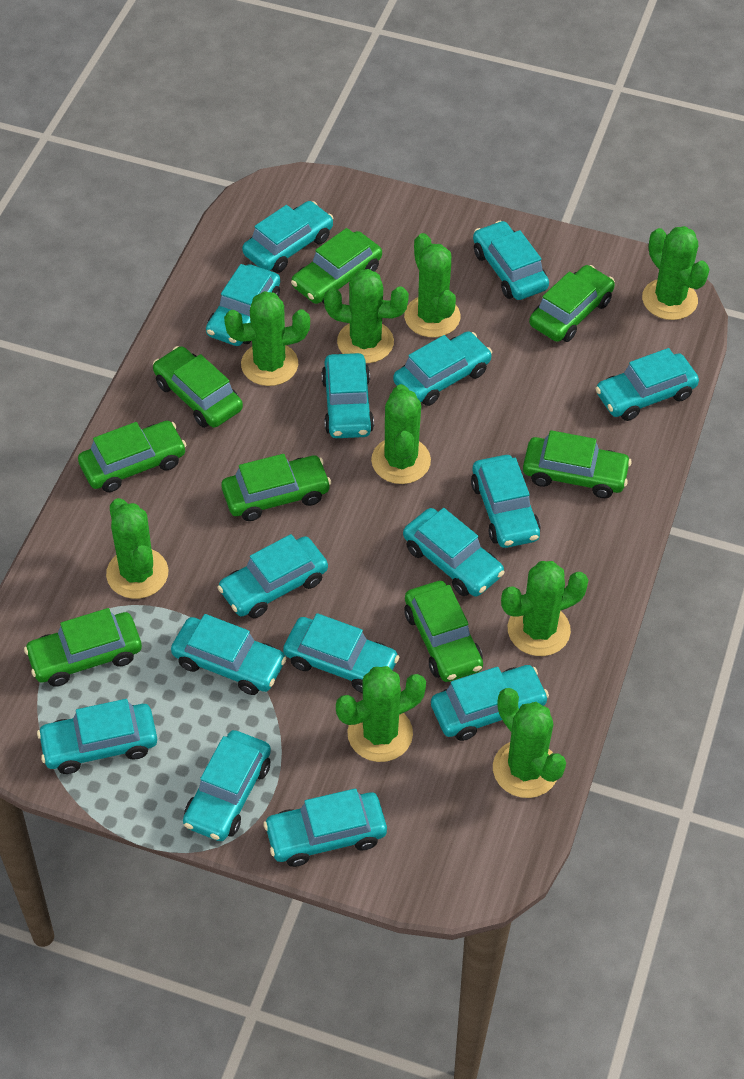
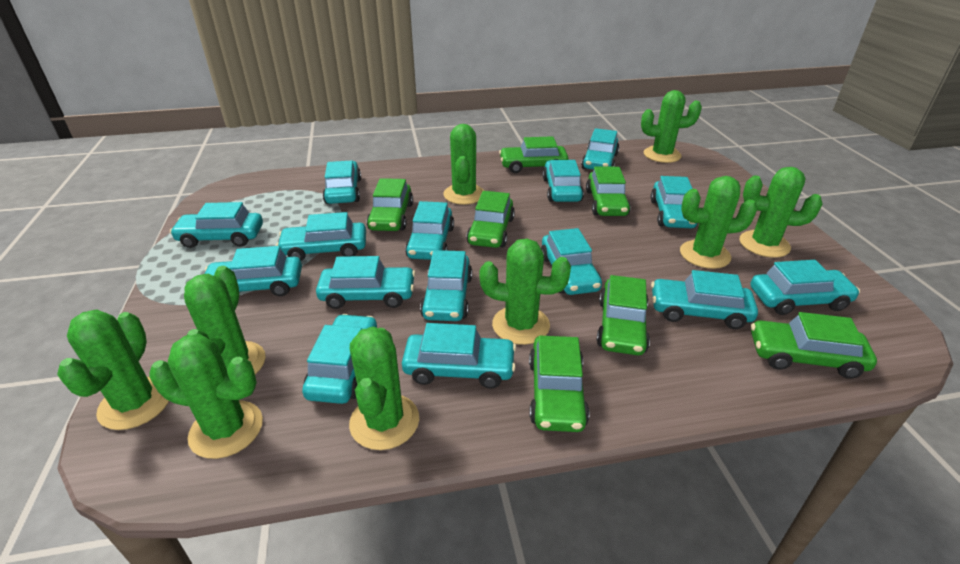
green car: 8 -> 7

